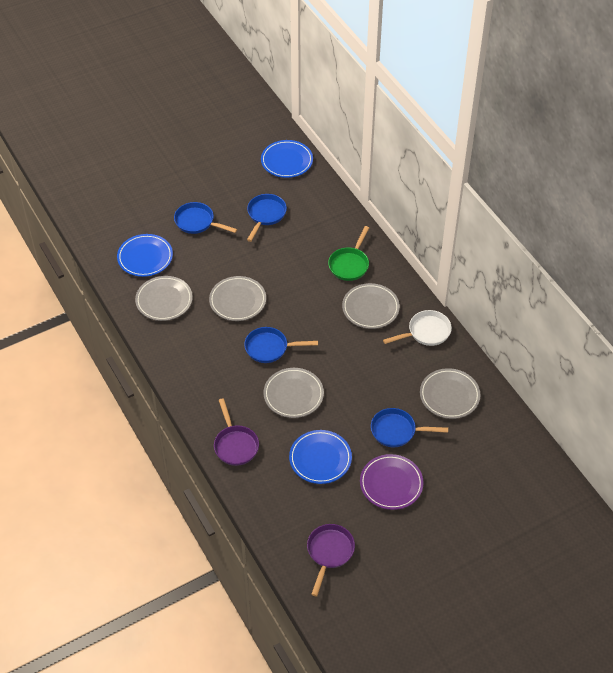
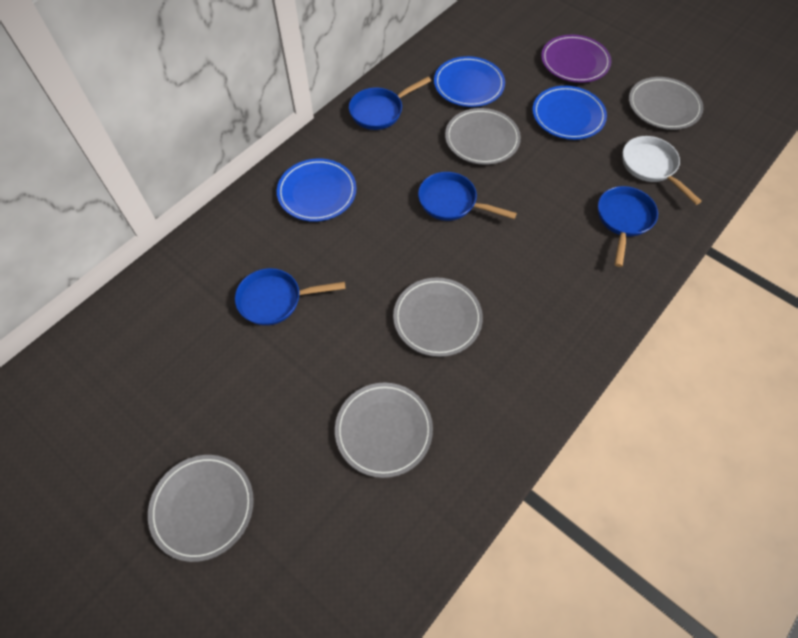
green pan: 1 -> 0
purple pan: 2 -> 0

